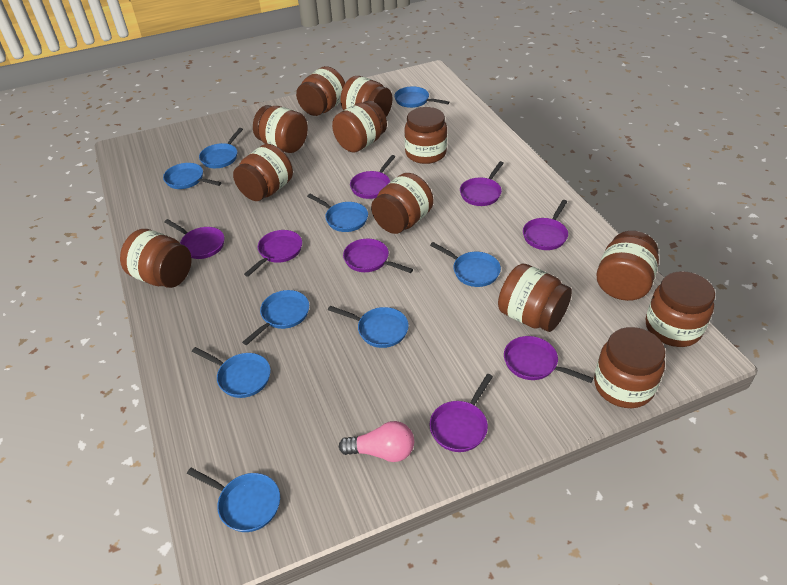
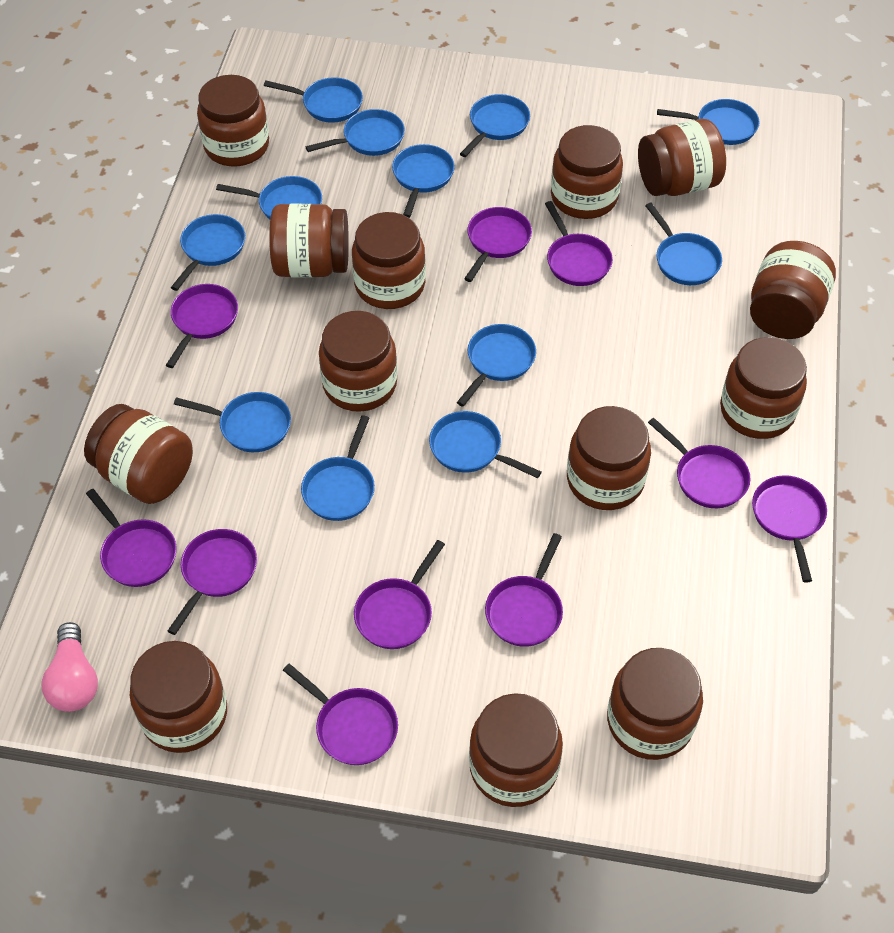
blue pan: 9 -> 12
brown jar: 12 -> 13
purple pan: 8 -> 10

